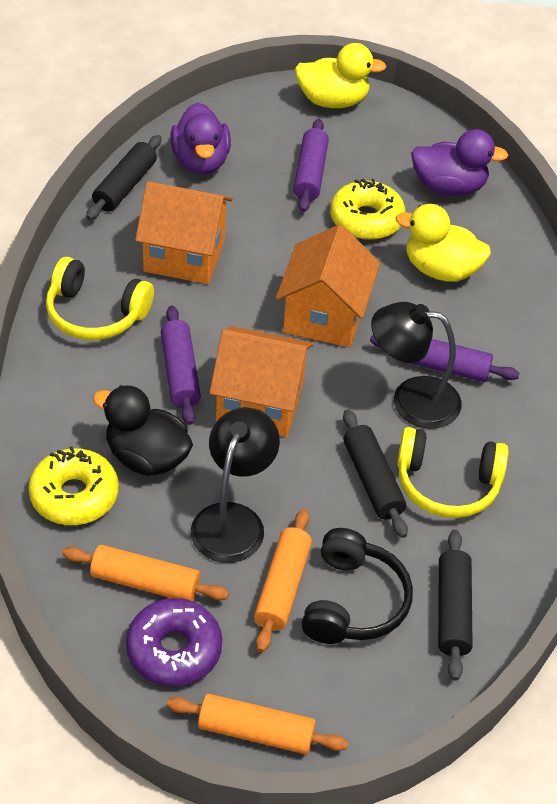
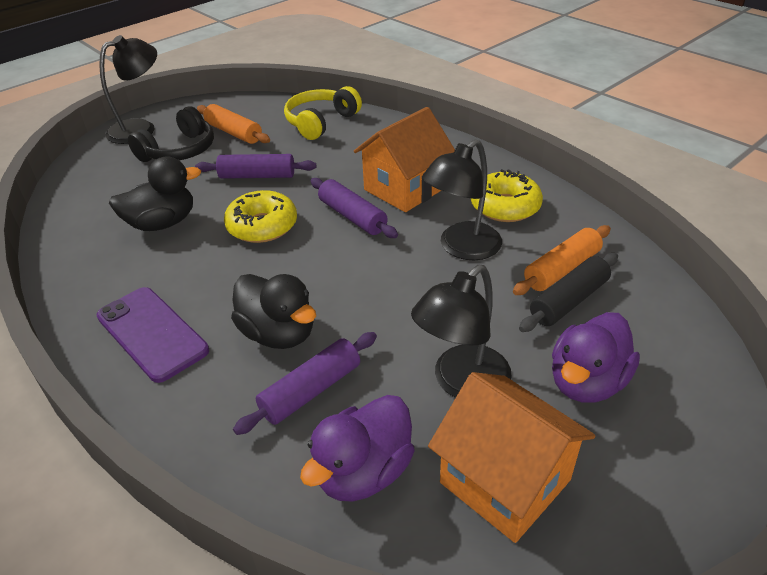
black duck: 1 -> 2
black lamp: 2 -> 3
black rolling pin: 3 -> 1
orange house: 3 -> 2
orange rolling pin: 3 -> 2
purple donut: 1 -> 0
purple phone: 0 -> 1
yellow duck: 2 -> 0
yellow headphones: 2 -> 1

